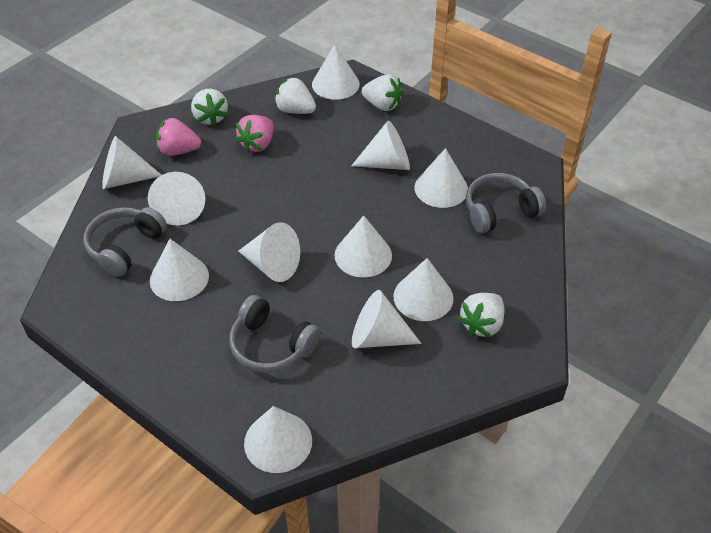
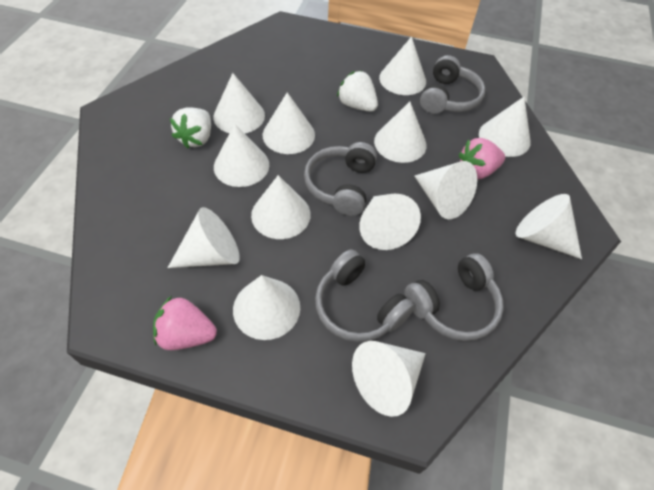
grey headphones: 3 -> 4
white cone: 11 -> 13
white strawberry: 4 -> 2

